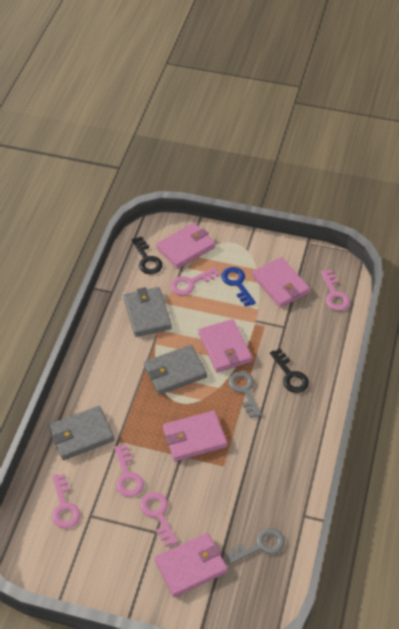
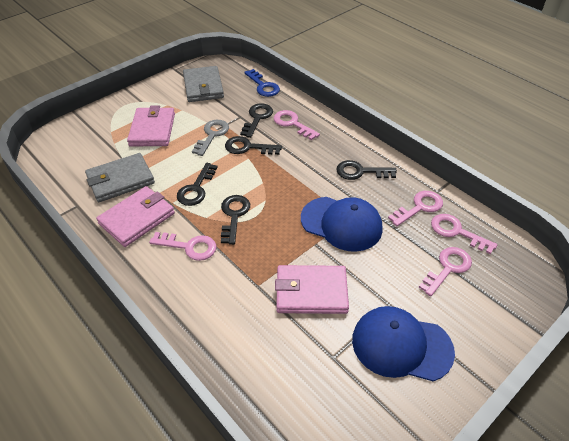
black key: 2 -> 5
blue cap: 0 -> 2
grey key: 2 -> 1
grey wallet: 3 -> 2
pink wallet: 5 -> 3

